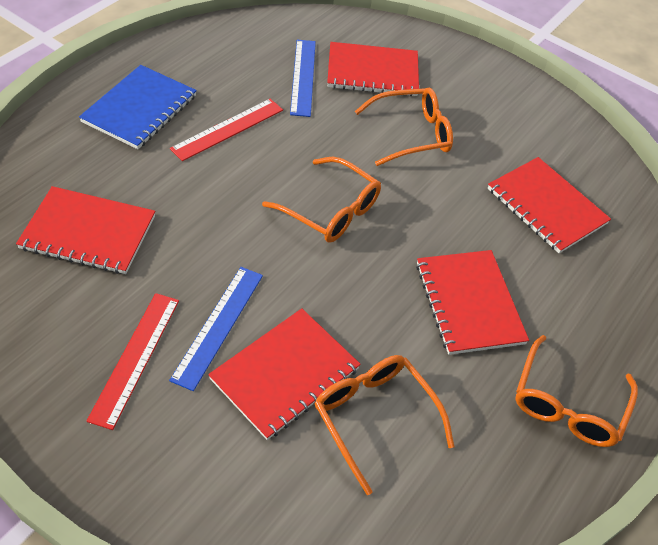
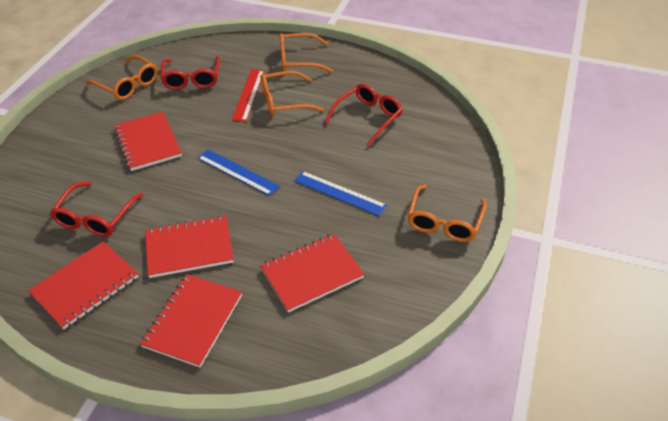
blue notebook: 1 -> 0
red glasses: 0 -> 3
red ruler: 2 -> 1

